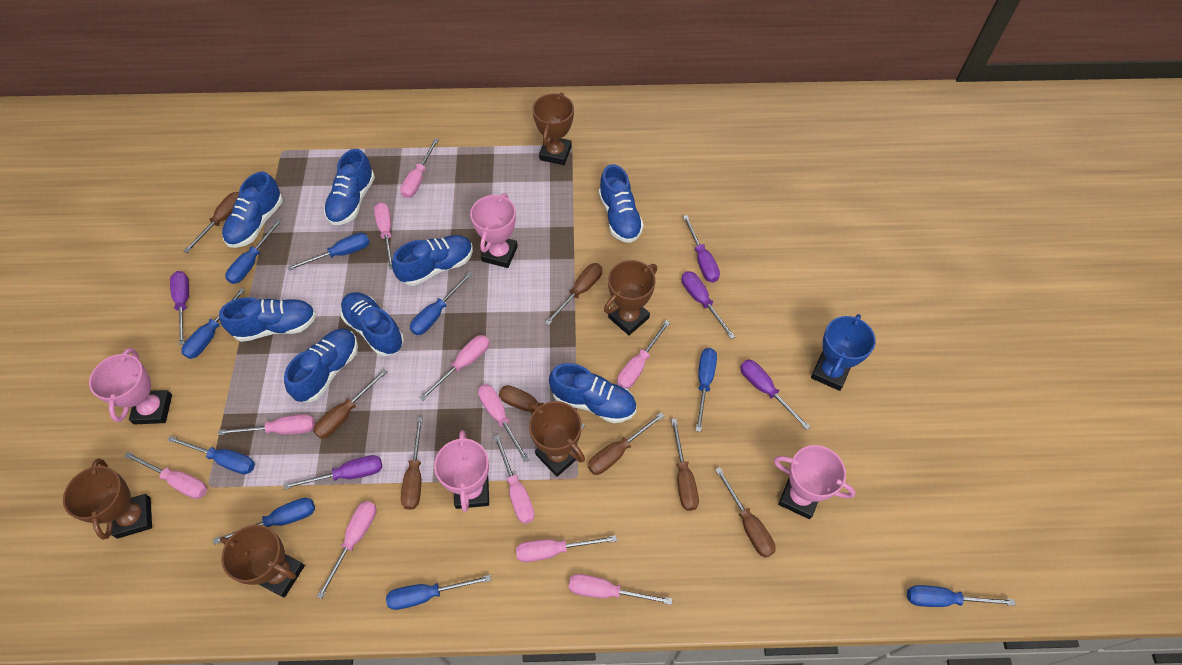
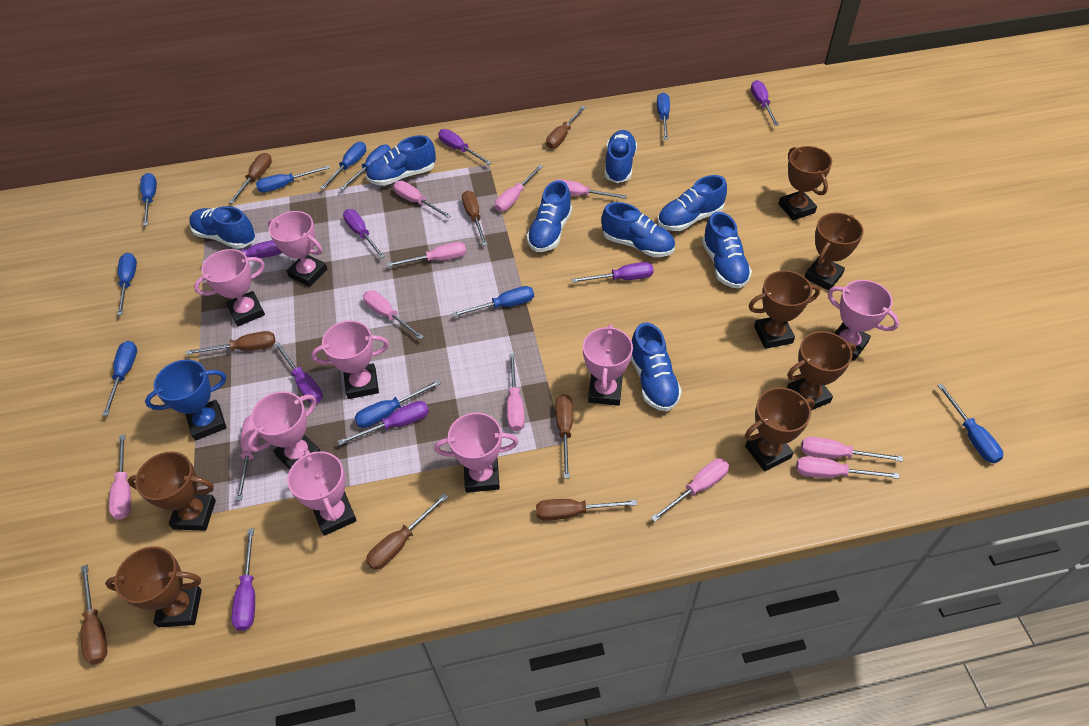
blue screwdriver: 9 -> 10
brown trophy: 5 -> 7
pink trophy: 4 -> 8
purple screwdriver: 5 -> 8

